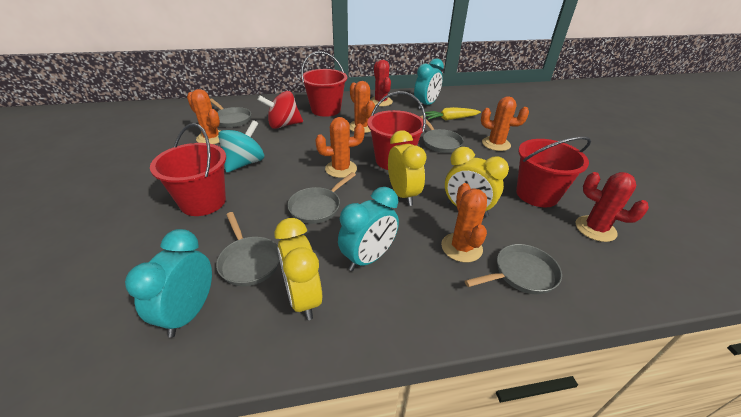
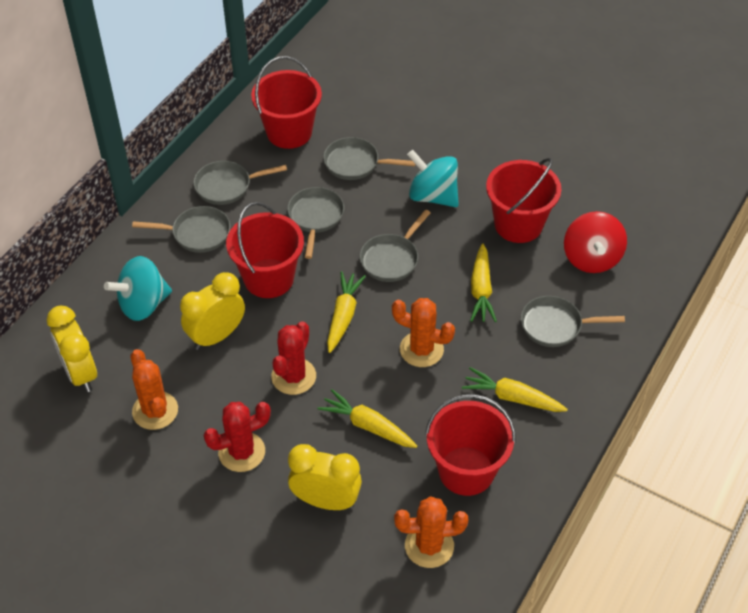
grey pan: 5 -> 6
orange cactus: 5 -> 3
turquoise clock: 3 -> 0
turquoise spinning top: 1 -> 2
yellow carrot: 1 -> 4

